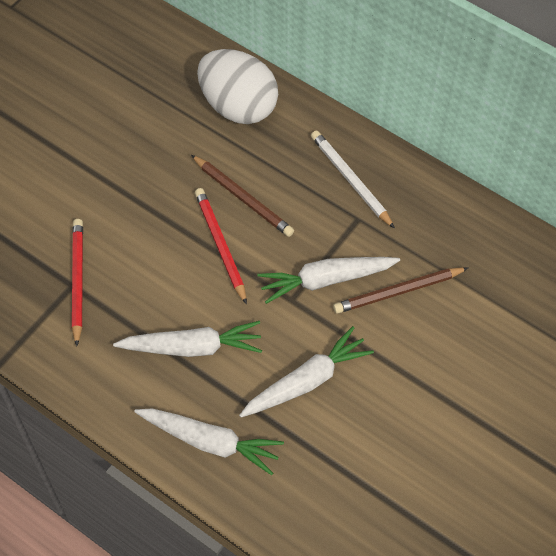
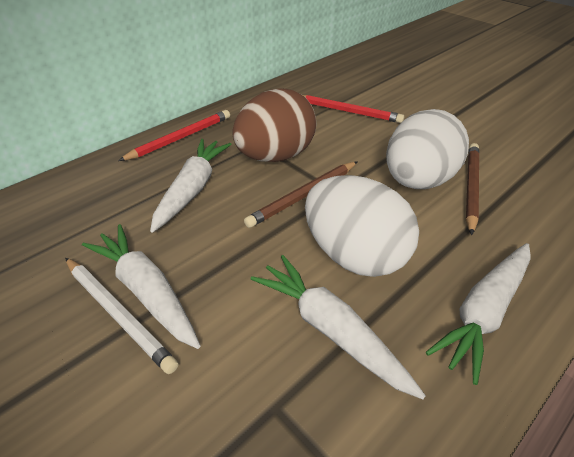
brown egg: 0 -> 1
white egg: 1 -> 2

